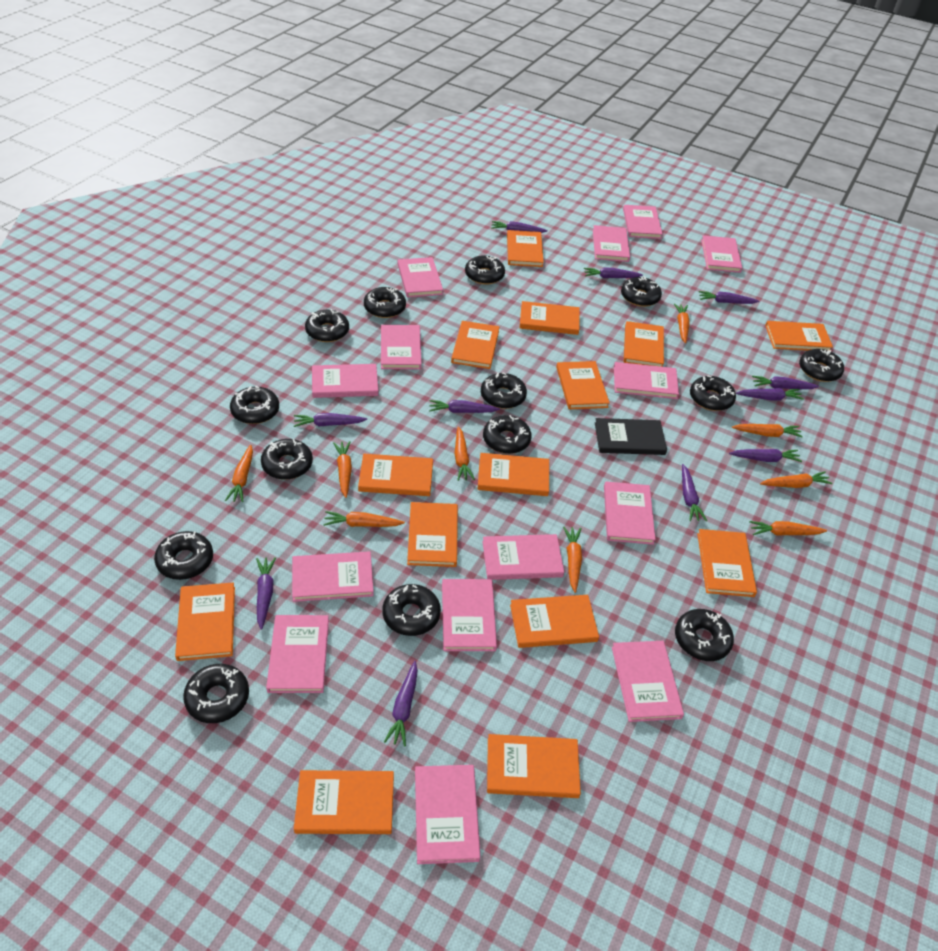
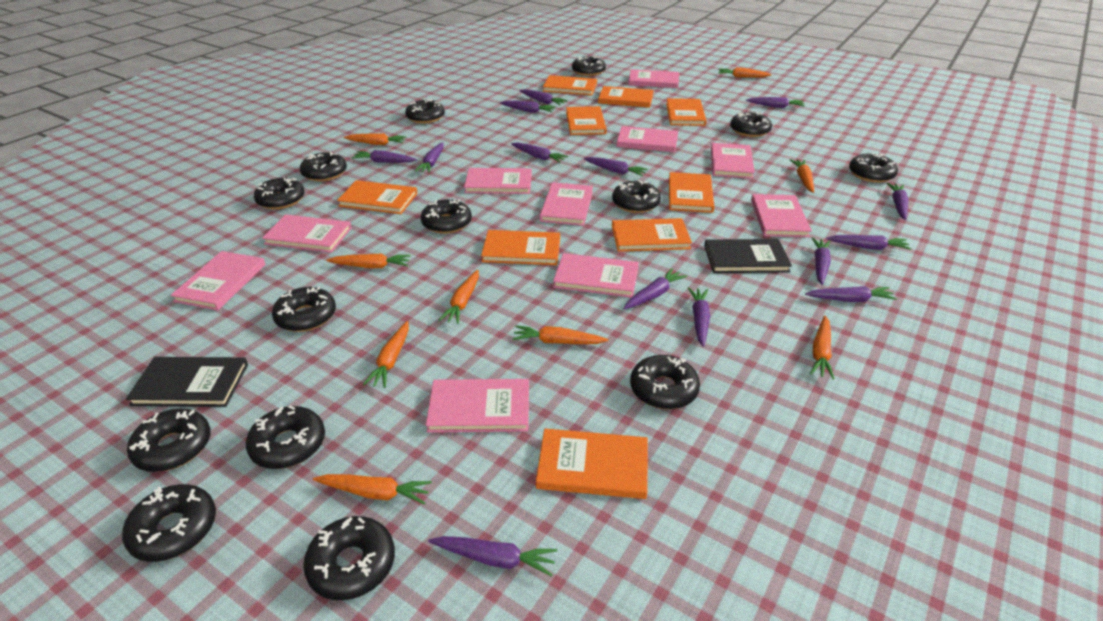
black book: 1 -> 2
orange book: 14 -> 9
pink book: 14 -> 10
purple carrot: 11 -> 14

